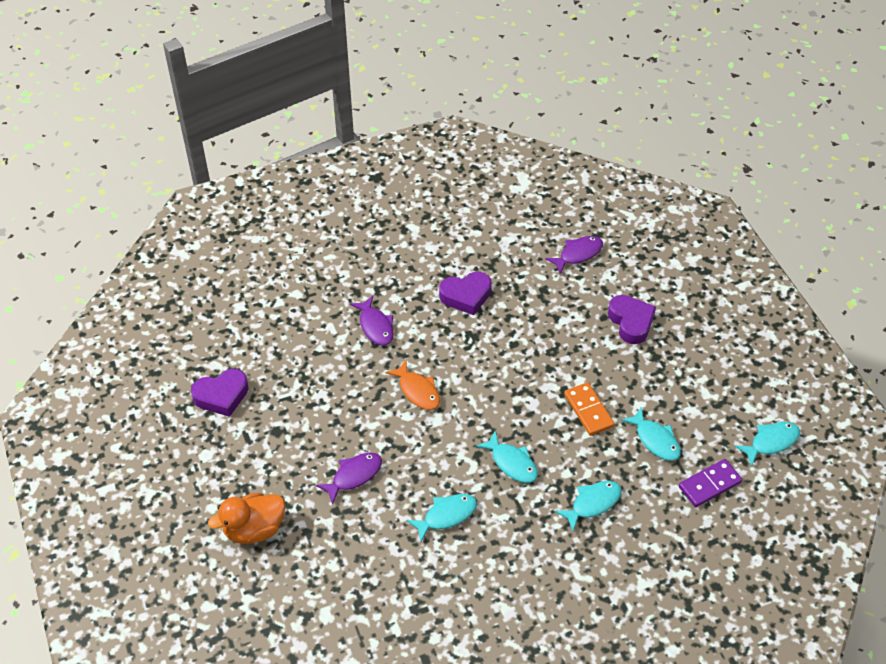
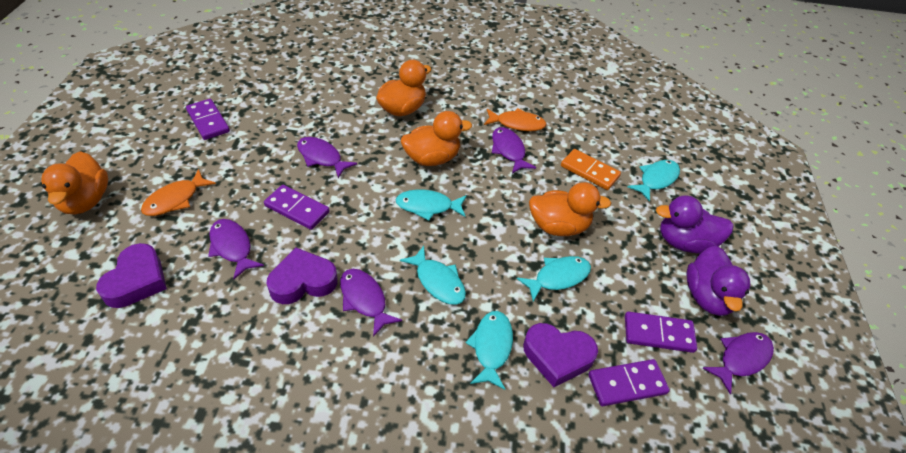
orange duck: 1 -> 4
orange fish: 1 -> 2
purple domino: 1 -> 4
purple duck: 0 -> 2
purple fish: 3 -> 5

